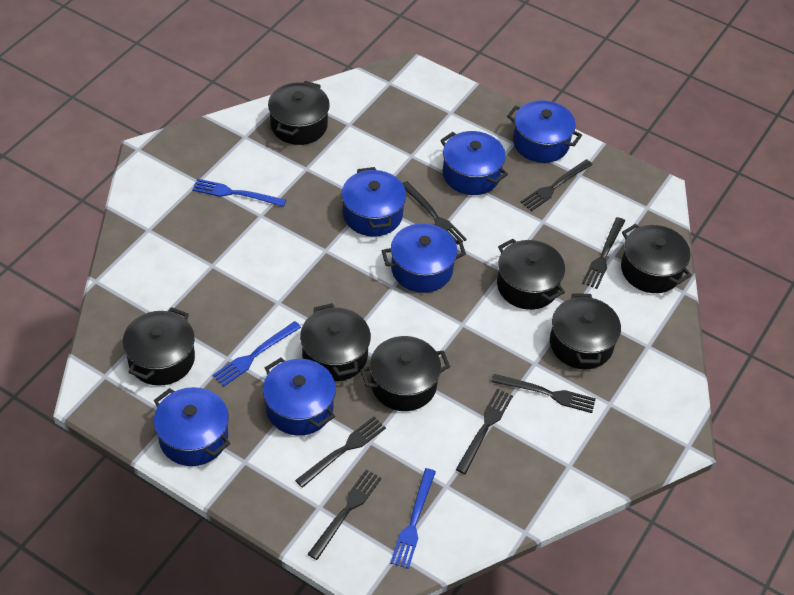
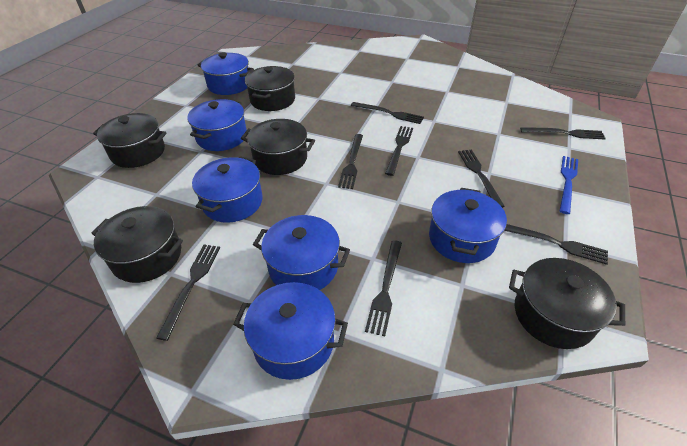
black fork: 7 -> 8
black pot: 7 -> 5
blue fork: 3 -> 1

